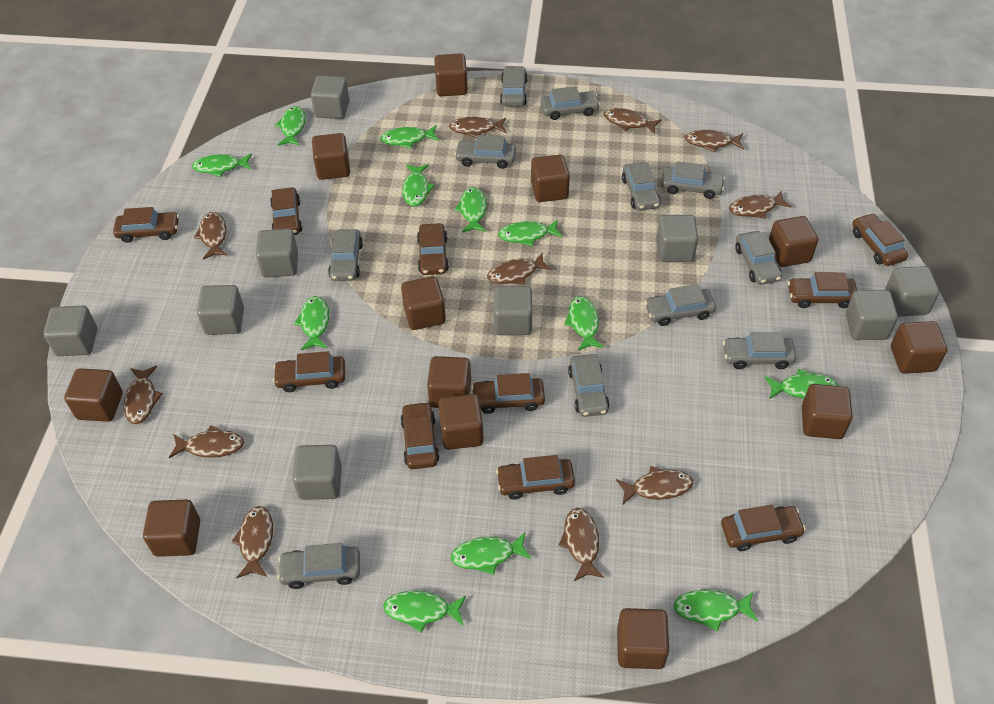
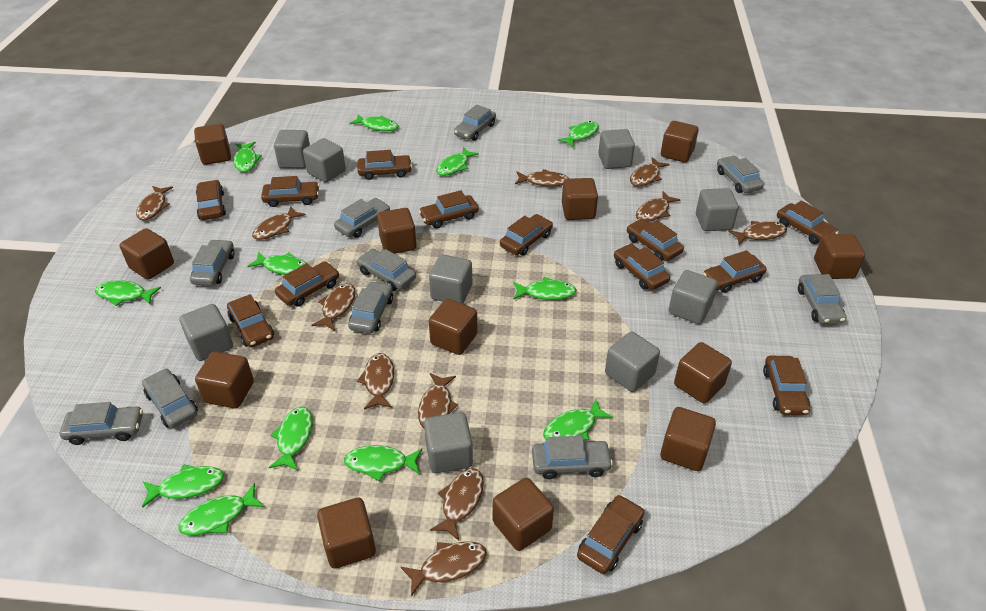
brown car: 10 -> 13
grey car: 11 -> 10

